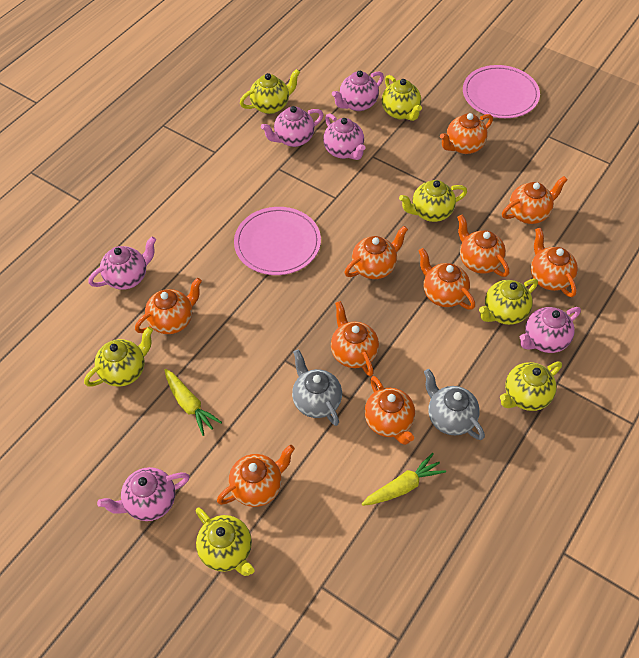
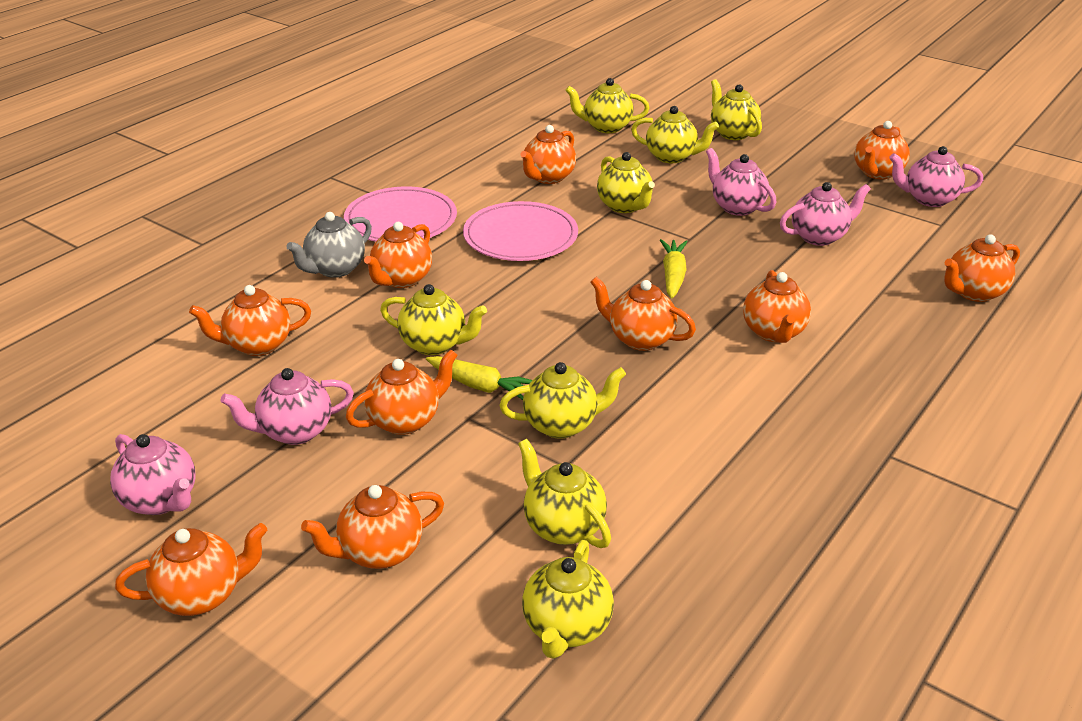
grey teapot: 2 -> 1
pink teapot: 6 -> 5
yellow teapot: 7 -> 8

